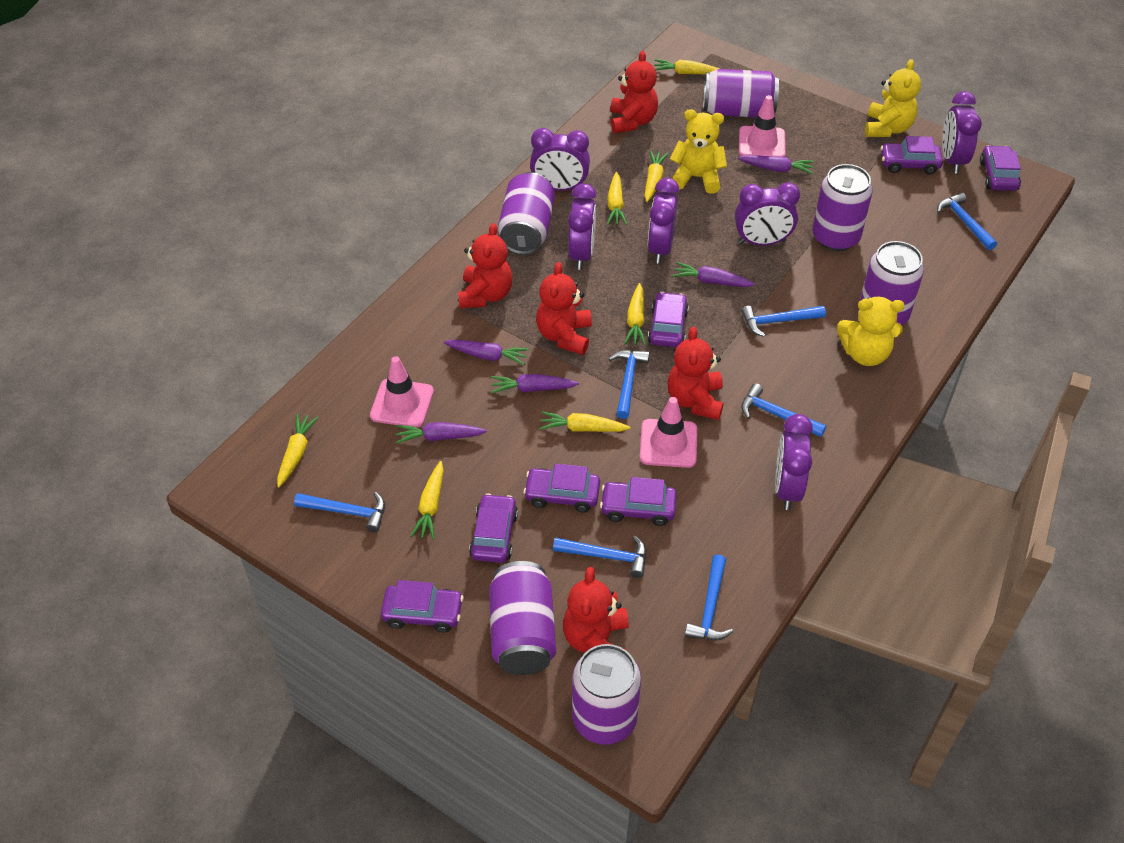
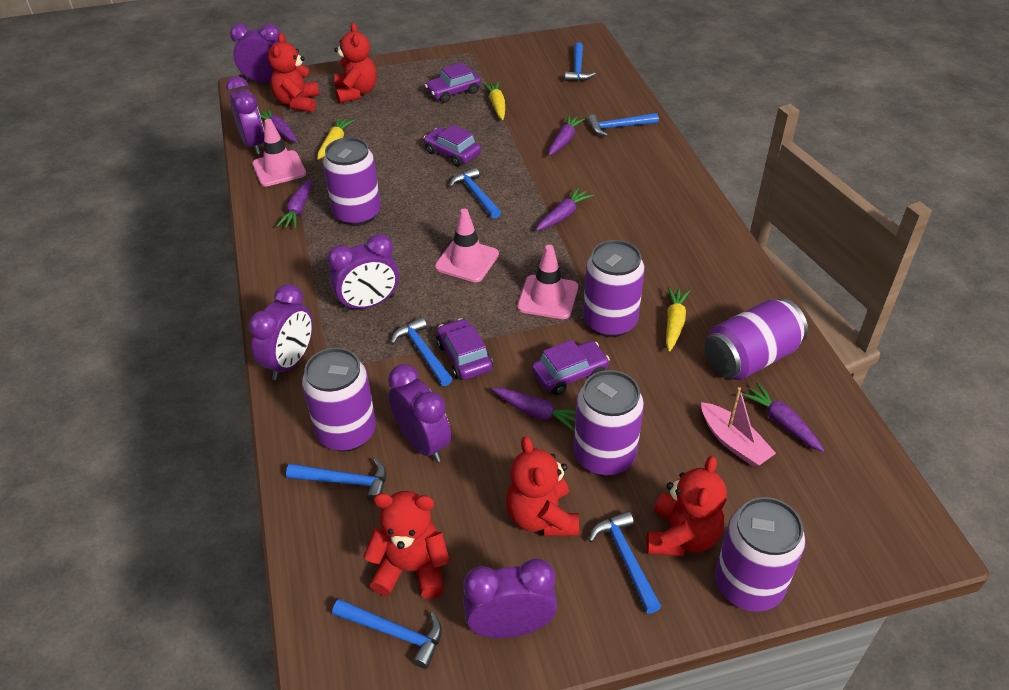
pink boat: 0 -> 1
purple car: 7 -> 4
purple carrot: 5 -> 6
yellow carrot: 7 -> 3
yellow teddy bear: 3 -> 0

